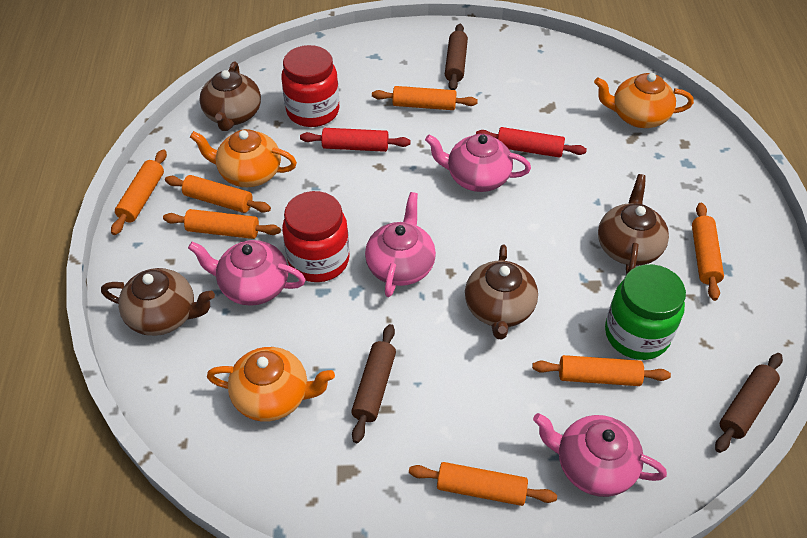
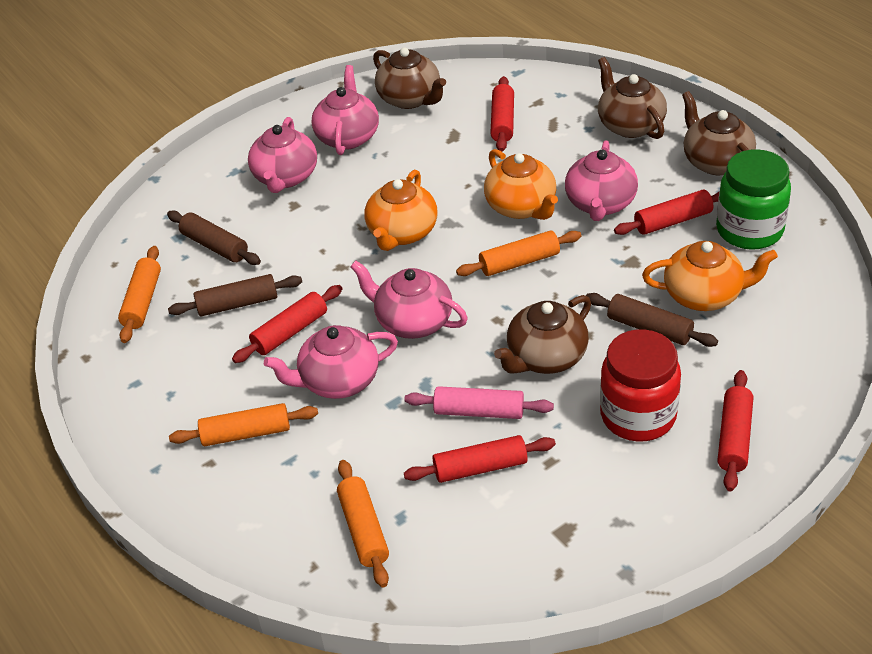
orange rolling pin: 7 -> 4
pink rolling pin: 0 -> 1
pink teapot: 4 -> 5
red jar: 2 -> 1
red rolling pin: 2 -> 5

